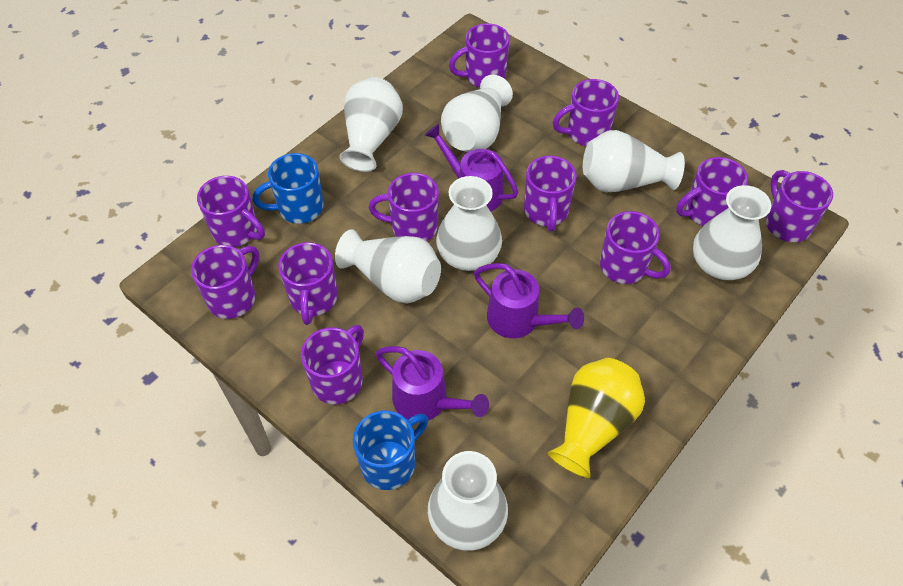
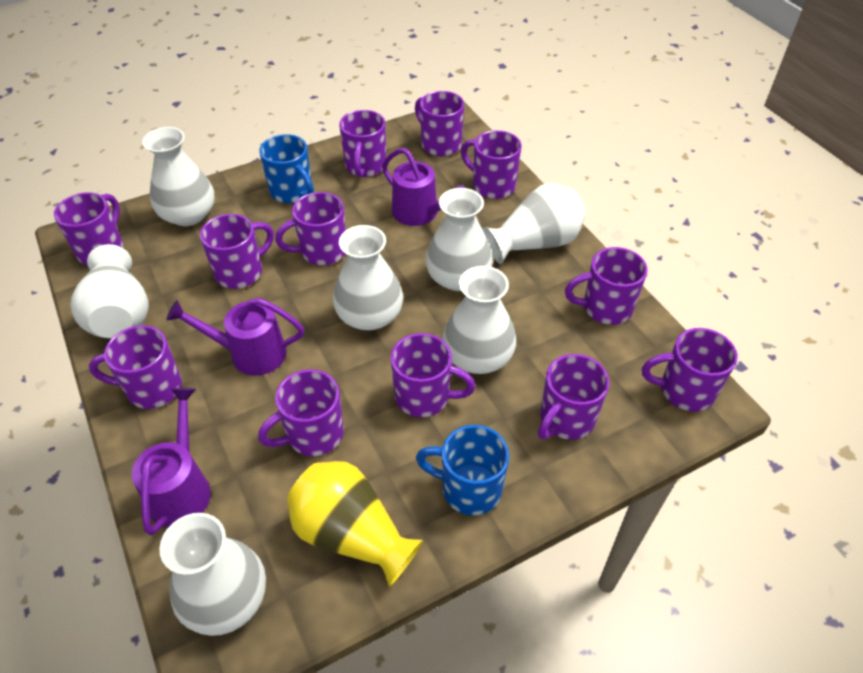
purple mug: 11 -> 12

